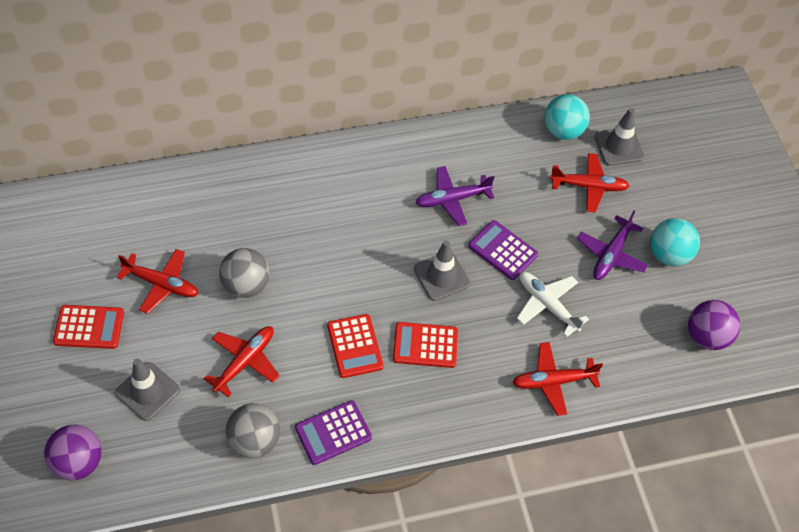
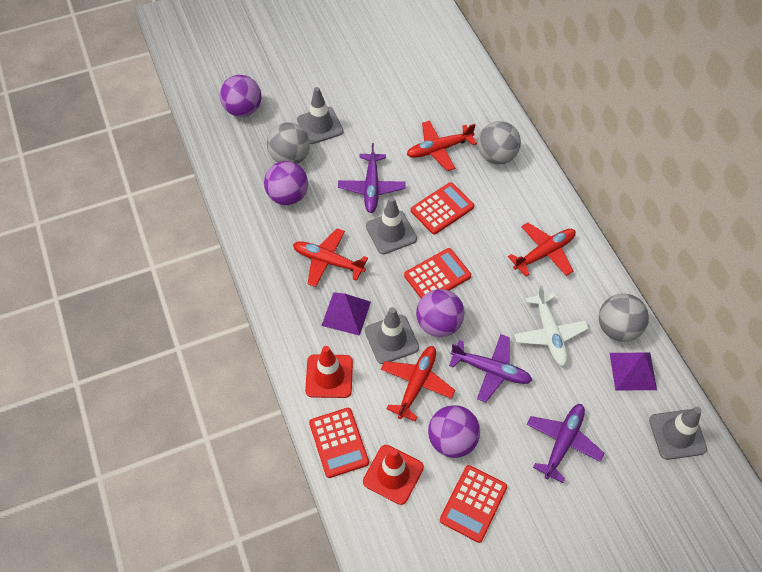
grey ball: 2 -> 3
grey traffic cone: 3 -> 4
purple ball: 2 -> 4
purple calculator: 2 -> 0
purple plane: 2 -> 3
purple pyramid: 0 -> 2
red calculator: 3 -> 4
red traffic cone: 0 -> 2
turquoise ball: 2 -> 0

